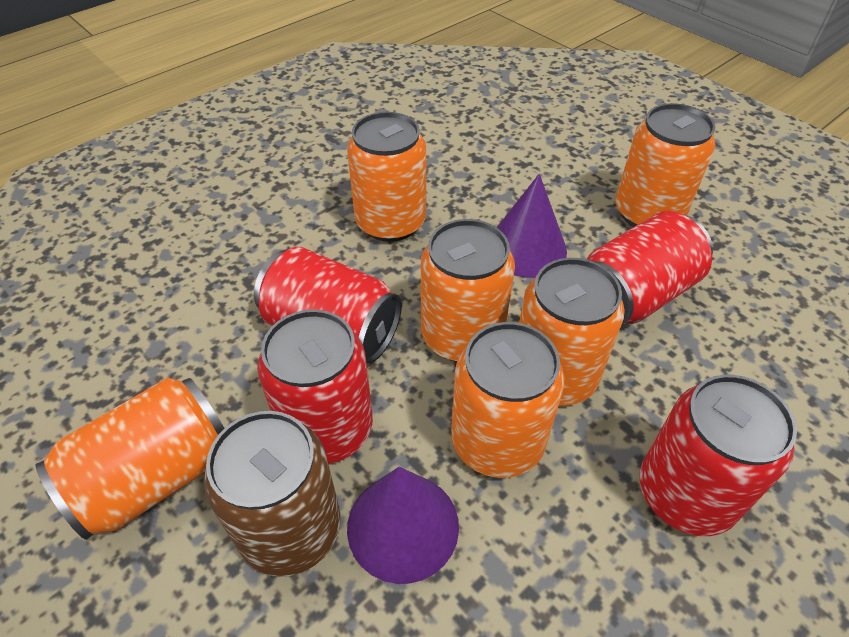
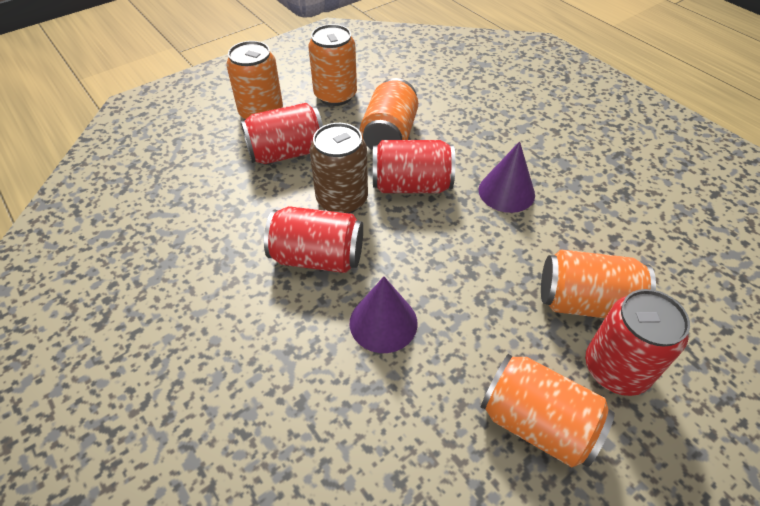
orange can: 6 -> 5

